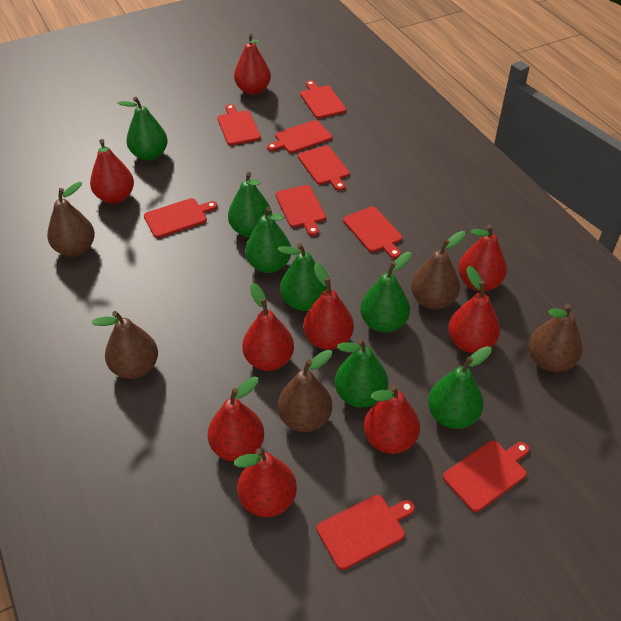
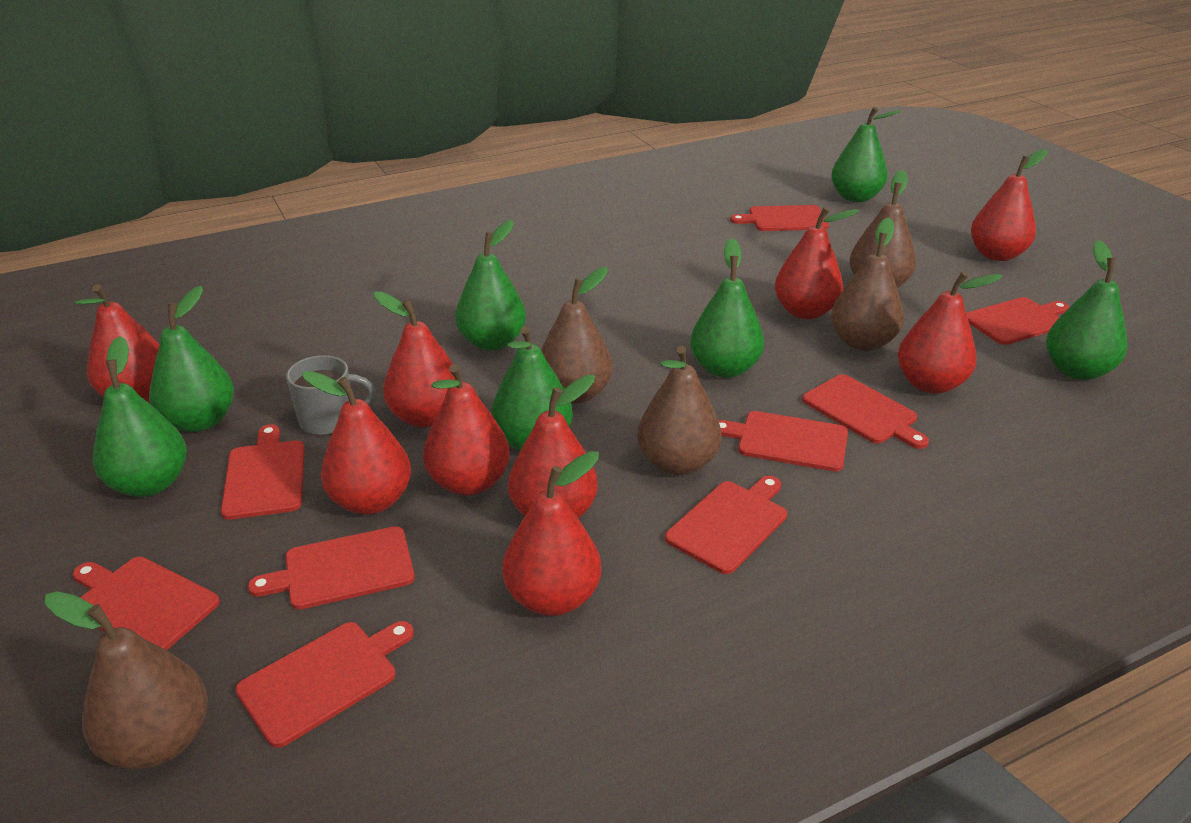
grey mug: 0 -> 1

